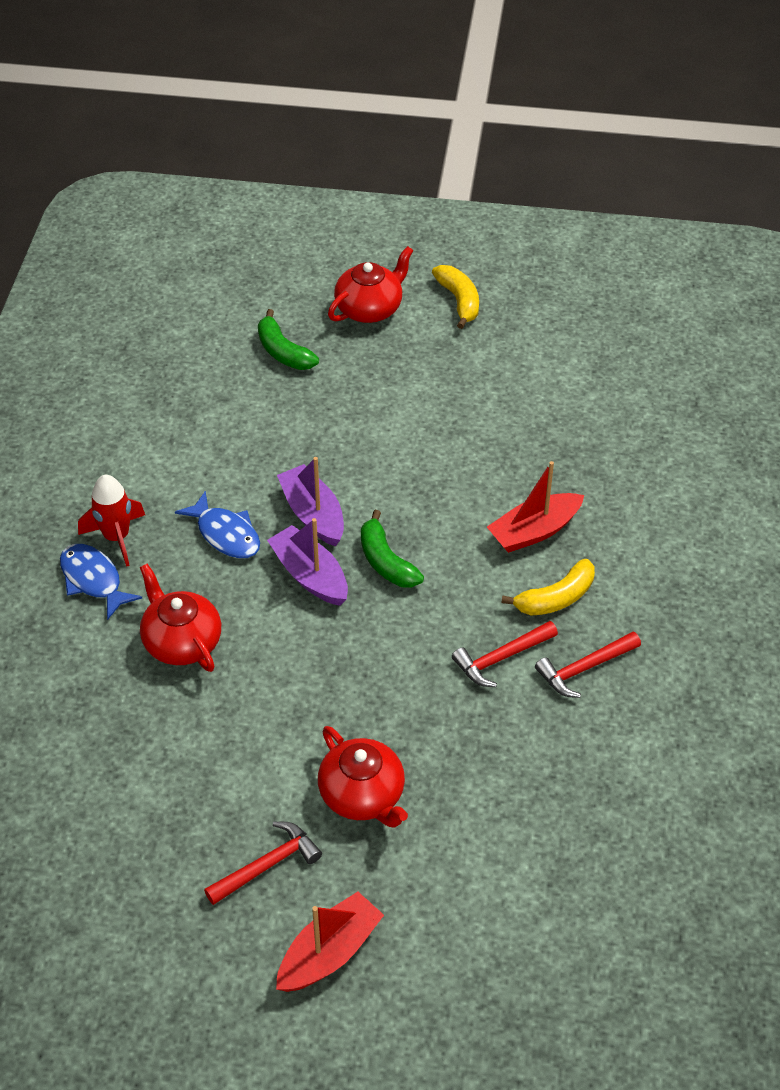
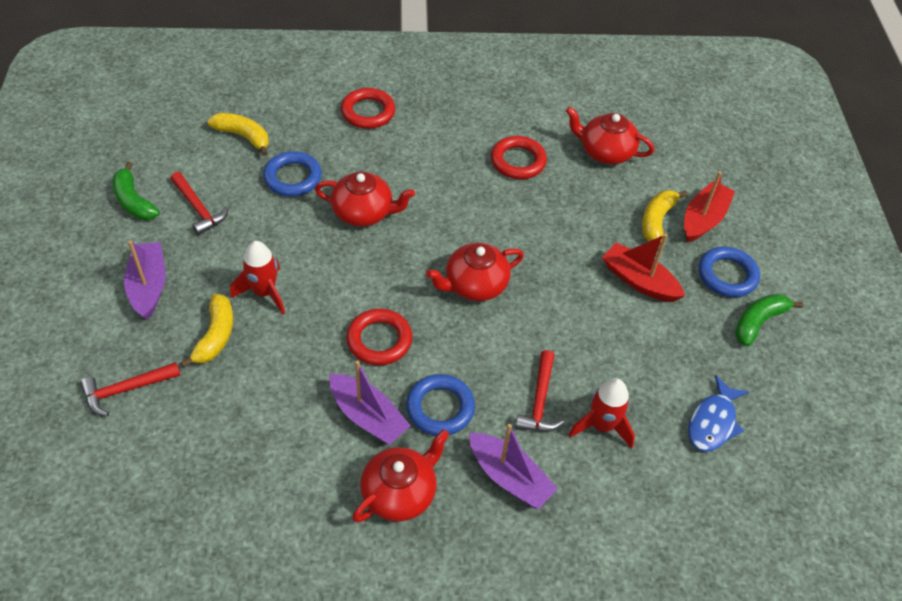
blue fish: 2 -> 1
blue ring: 0 -> 3
purple boat: 2 -> 3
red ring: 0 -> 3
red rocket: 1 -> 2
red teapot: 3 -> 4
yellow banana: 2 -> 3

